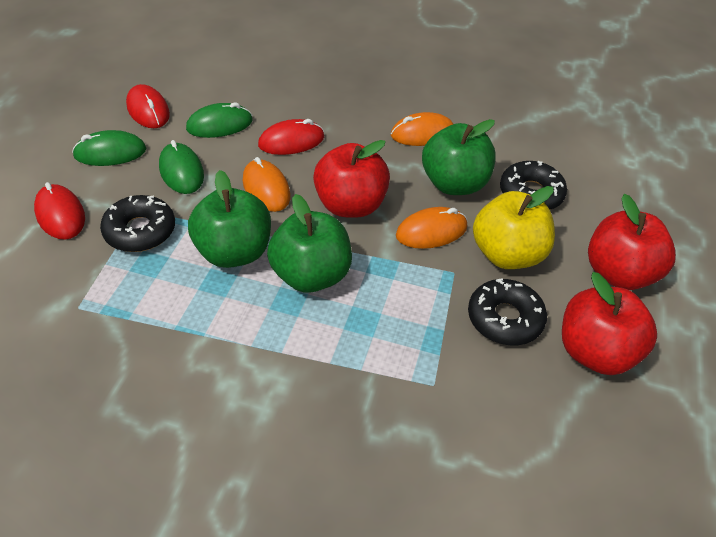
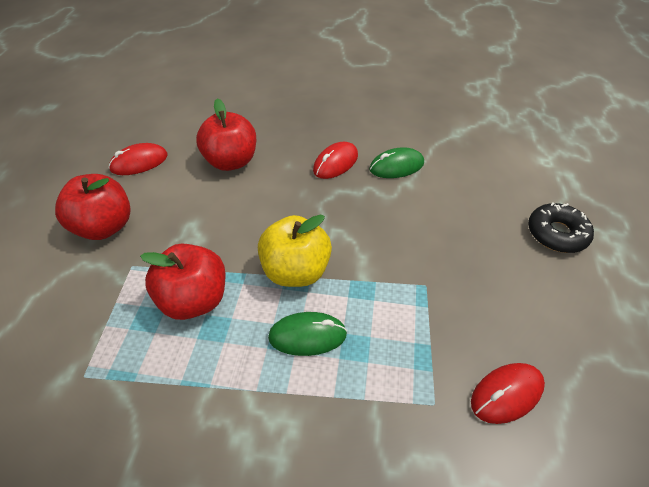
black donut: 3 -> 1
green apple: 3 -> 0
green mouse: 3 -> 2
orange mouse: 3 -> 0

